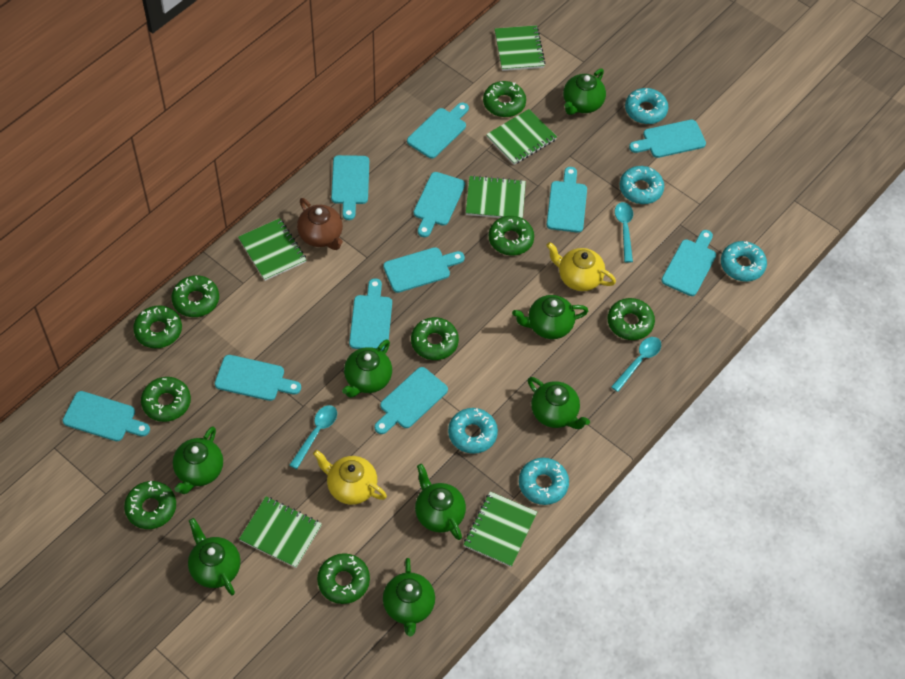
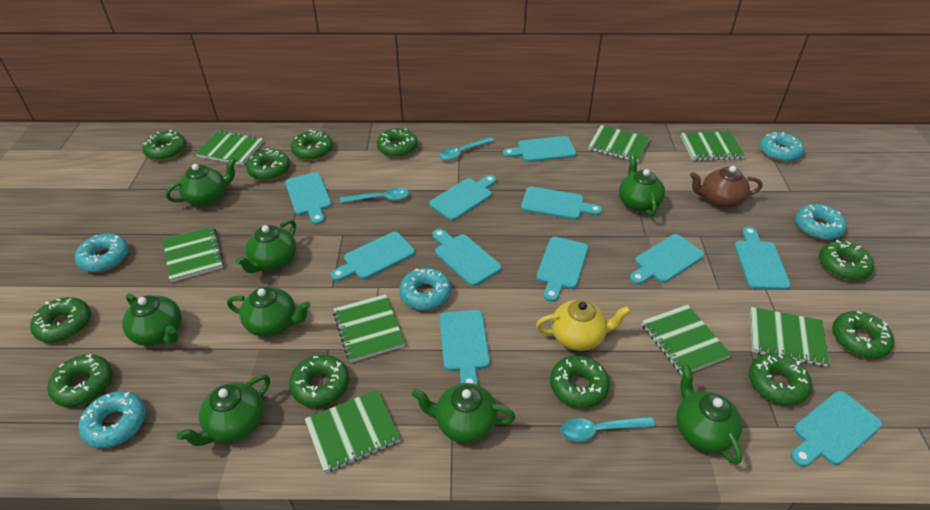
green donut: 9 -> 11
green notebook: 6 -> 8
yellow teapot: 2 -> 1

